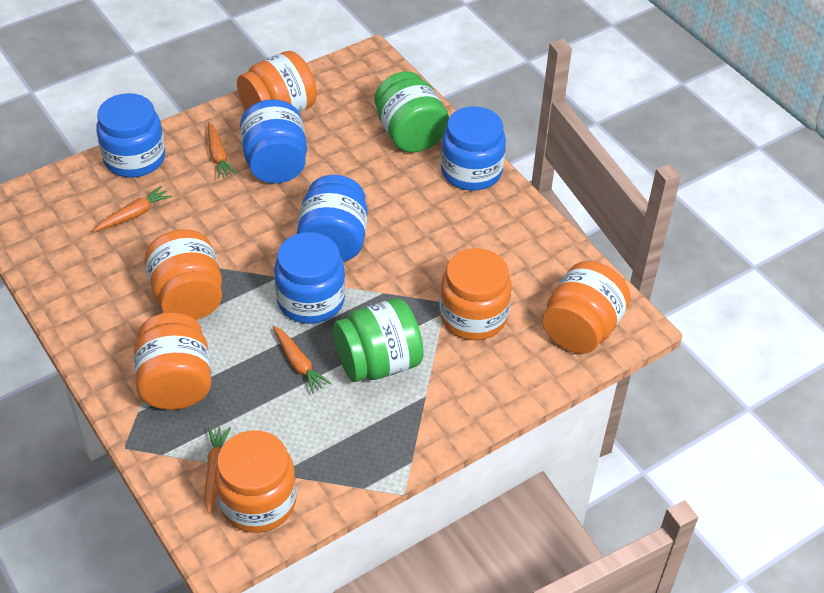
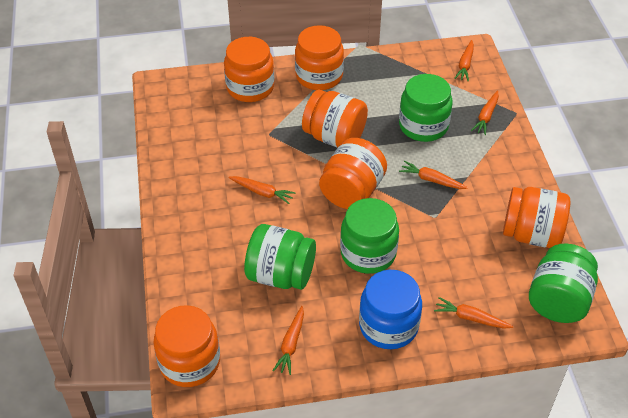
blue jar: 5 -> 1
green jar: 2 -> 4
orange carrot: 4 -> 6

